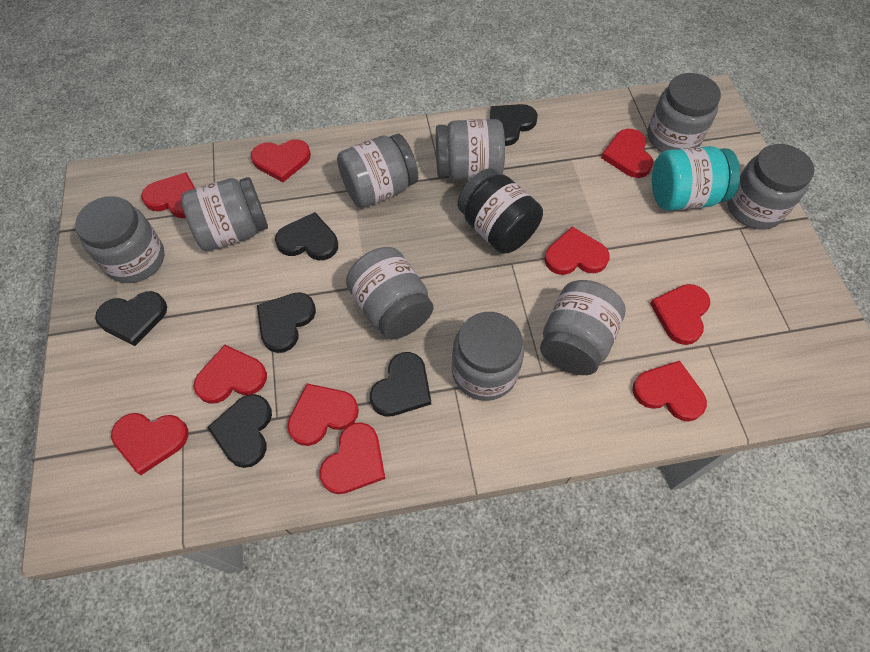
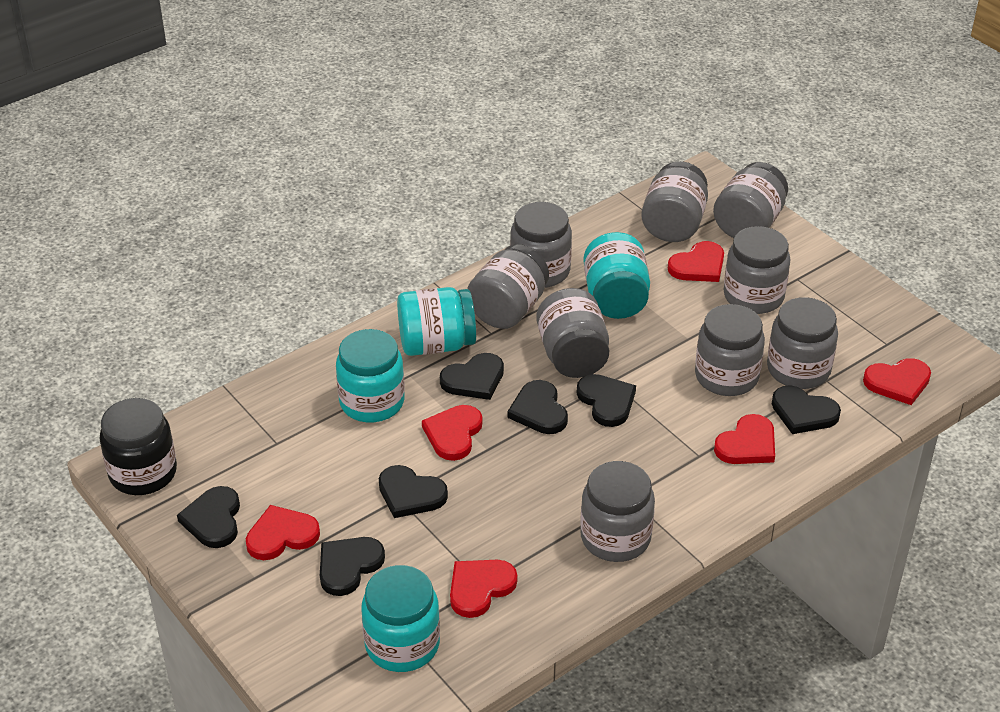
black heart: 6 -> 7
red heart: 10 -> 6
turquoise jar: 1 -> 4

